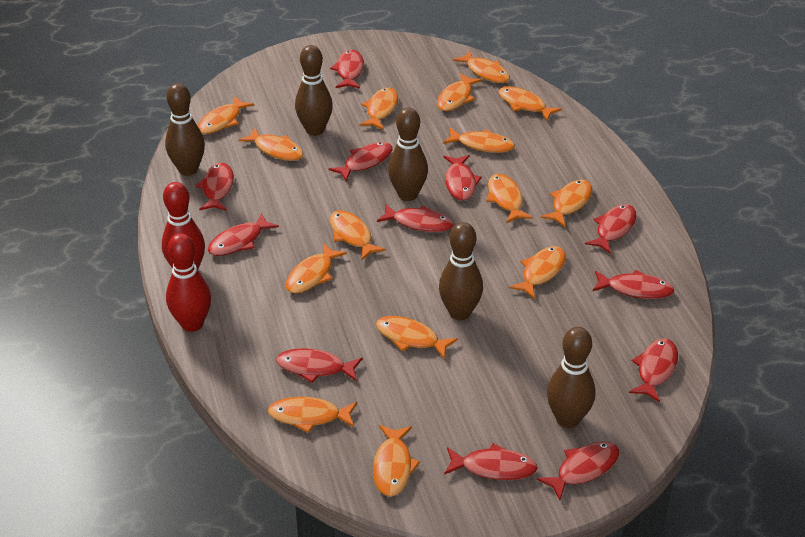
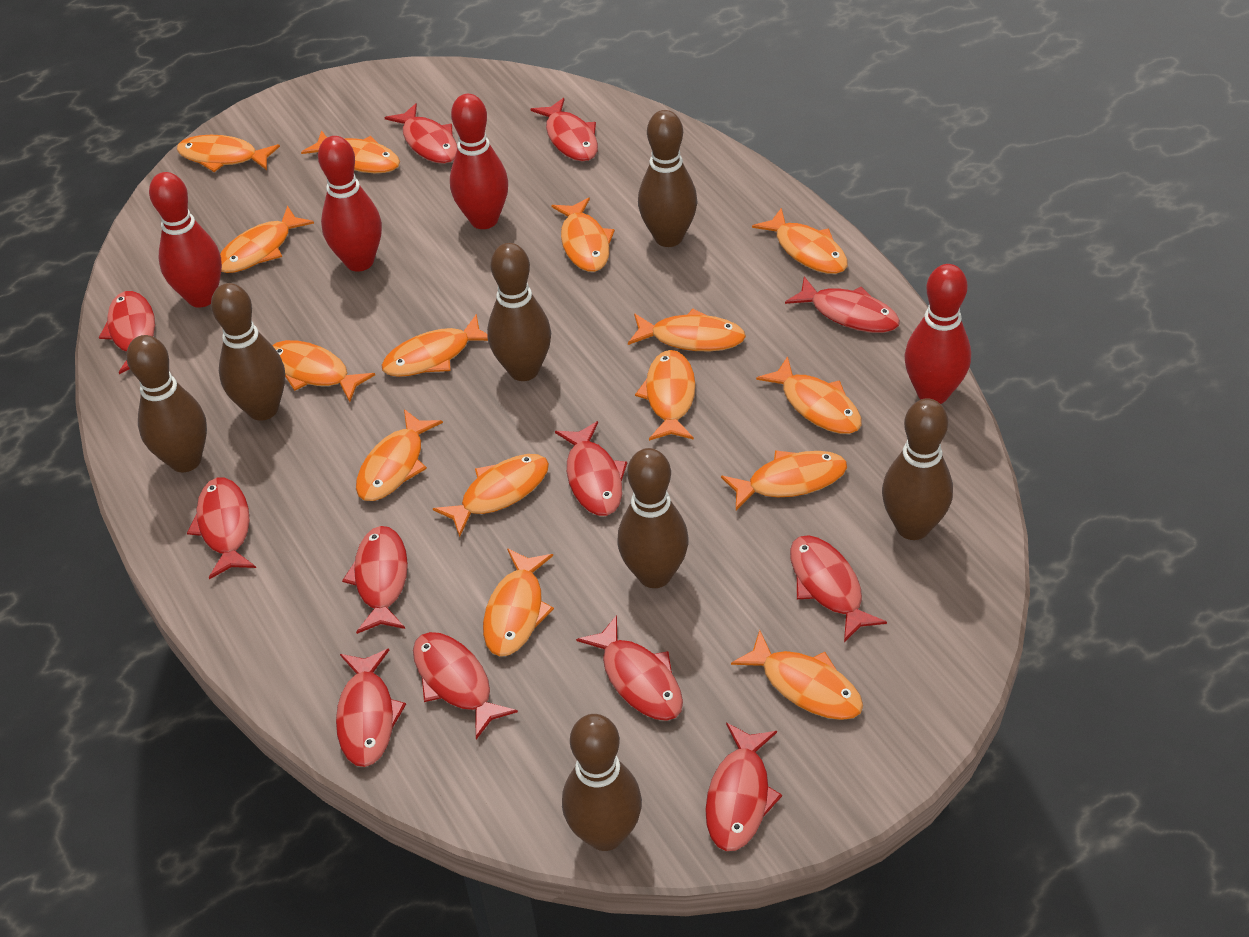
brown bowling pin: 5 -> 7
red bowling pin: 2 -> 4

